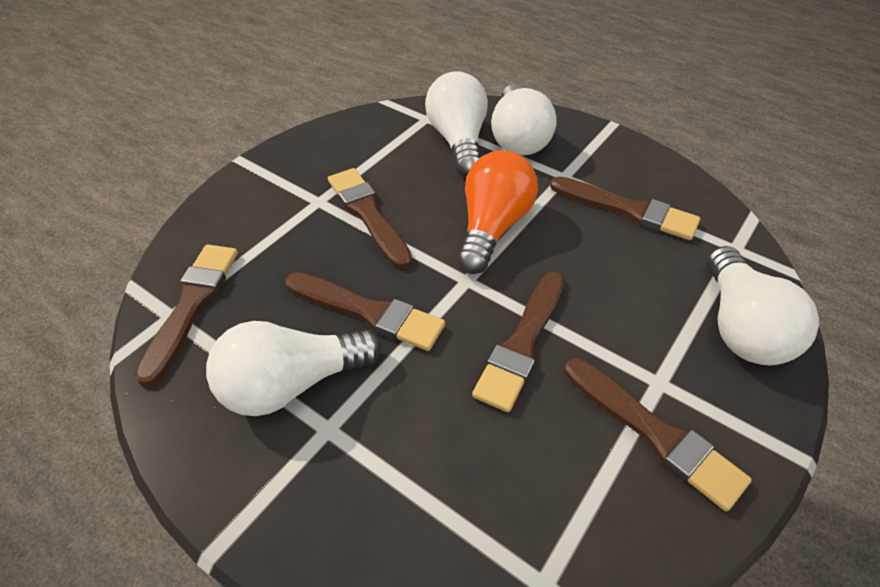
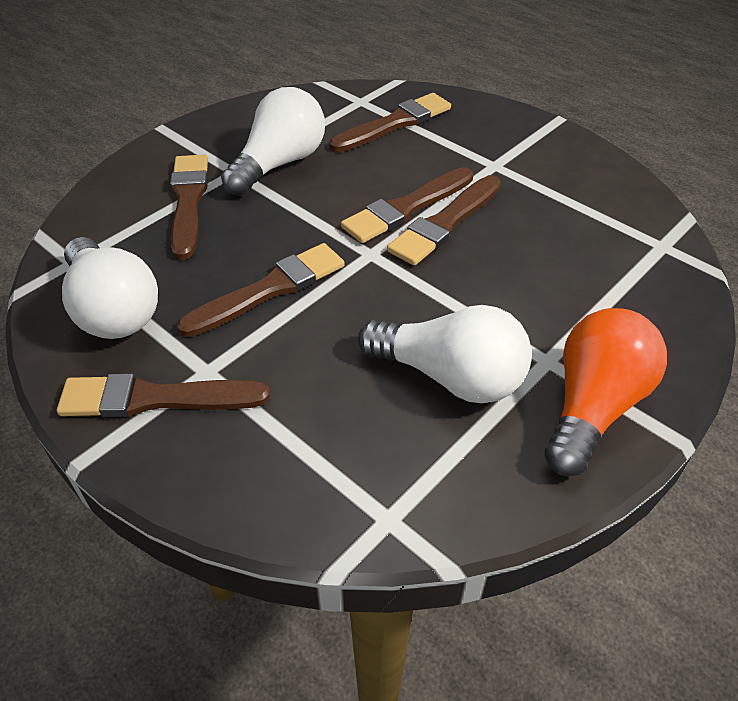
white light bulb: 4 -> 3

